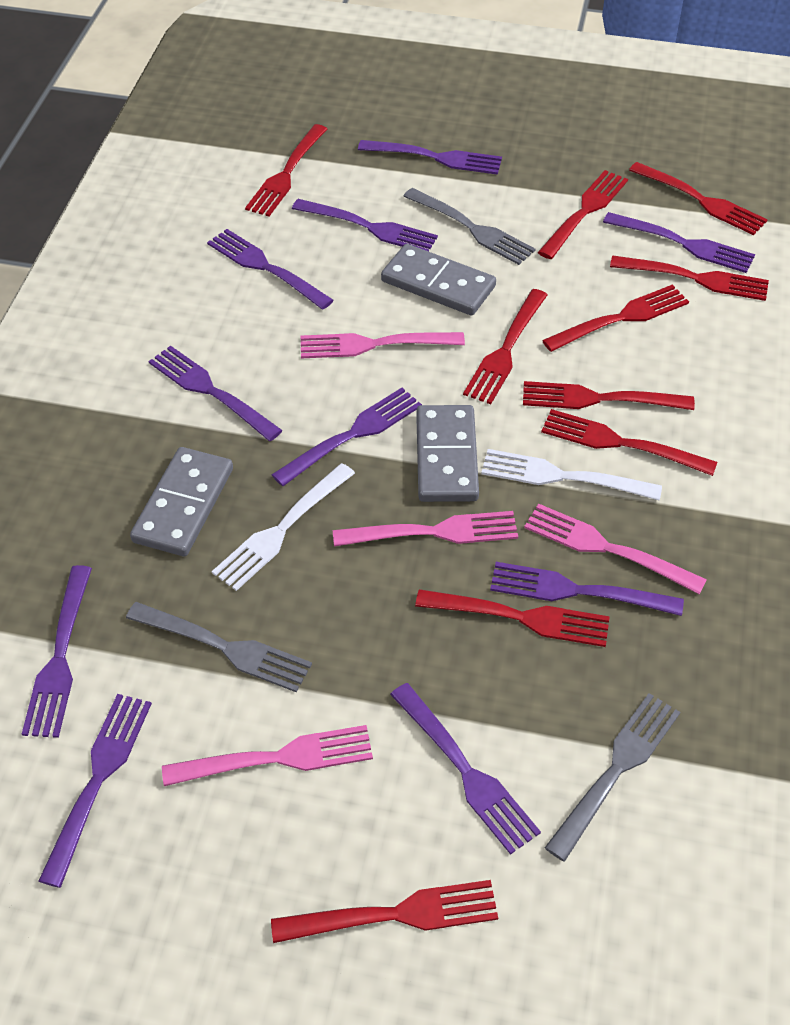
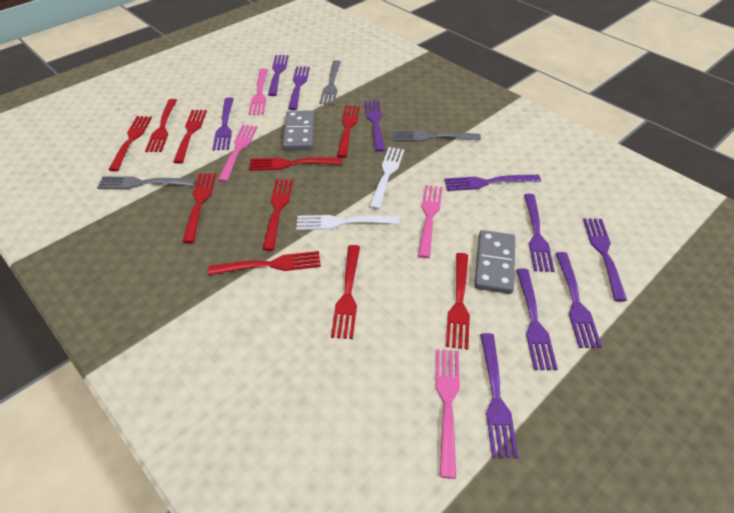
grey domino: 3 -> 2

